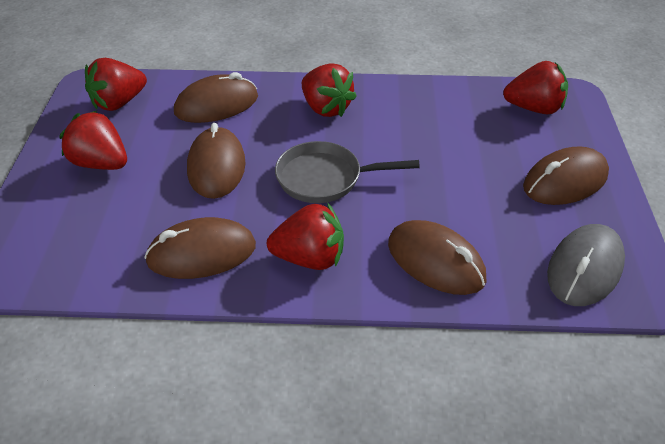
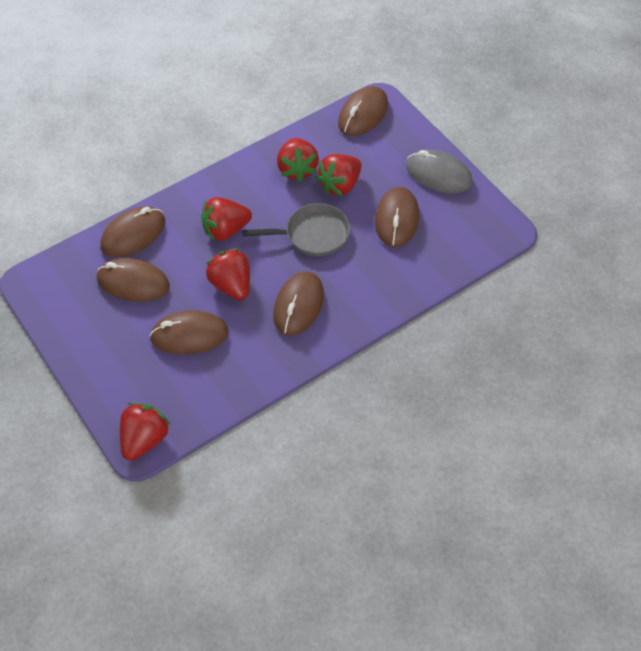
brown mouse: 5 -> 6

